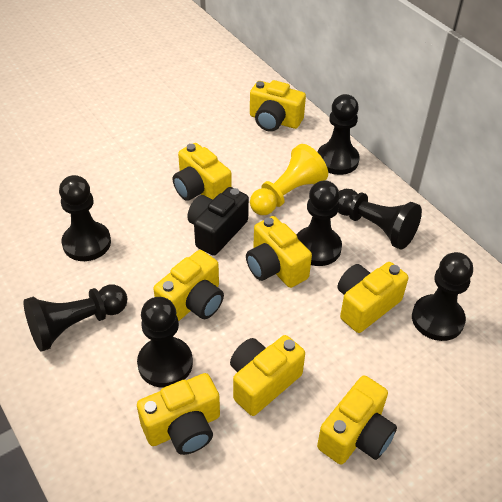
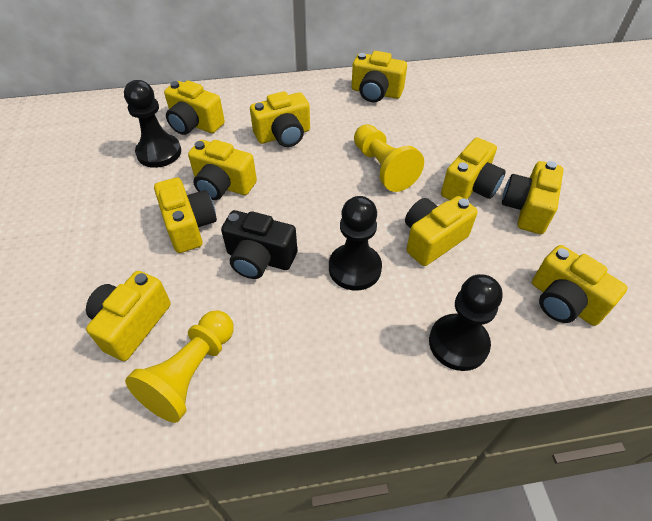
black pawn: 7 -> 3
yellow camera: 8 -> 10
yellow pawn: 1 -> 2

